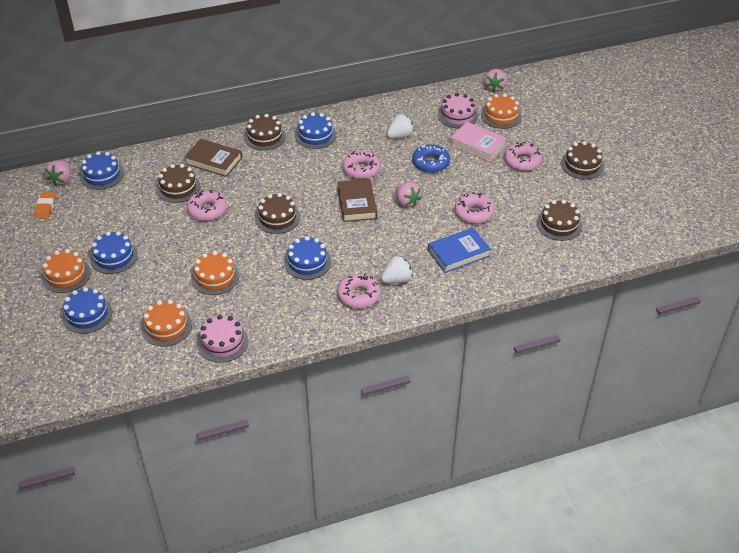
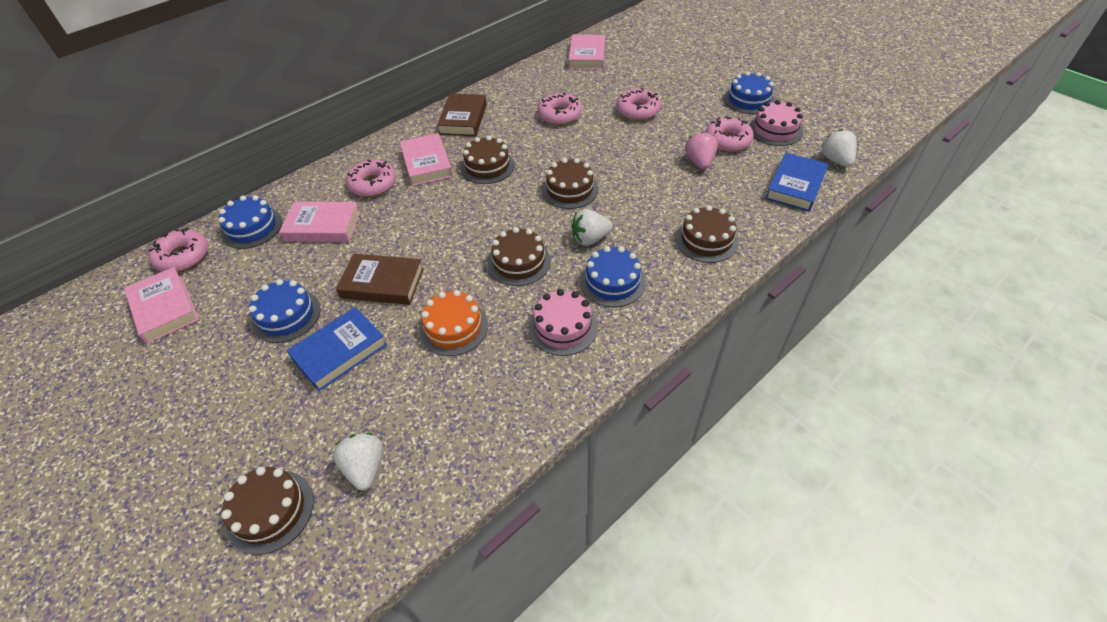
blue book: 1 -> 2
blue cake: 5 -> 4
blue donut: 1 -> 0
orange cake: 4 -> 1
orange eraser: 1 -> 0
pink book: 1 -> 4
pink strawberry: 3 -> 1
white strawberry: 2 -> 3

